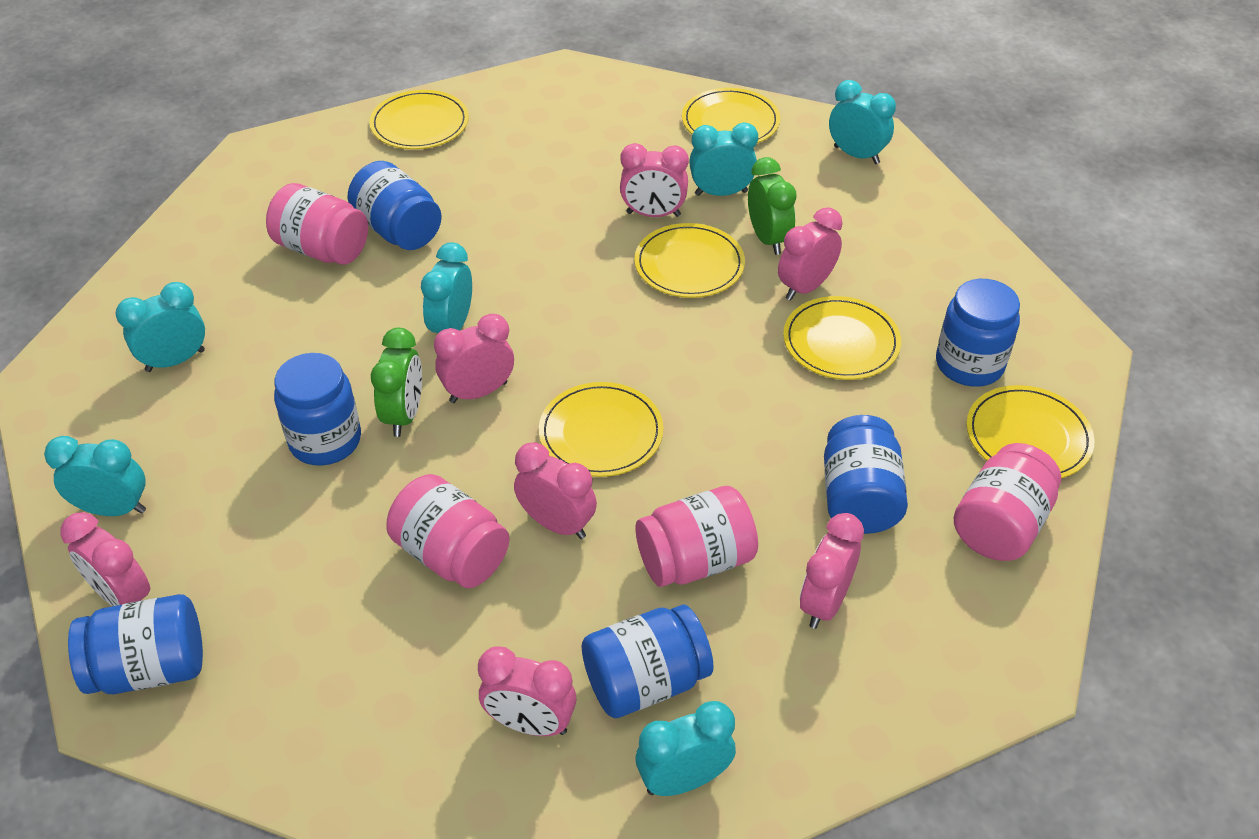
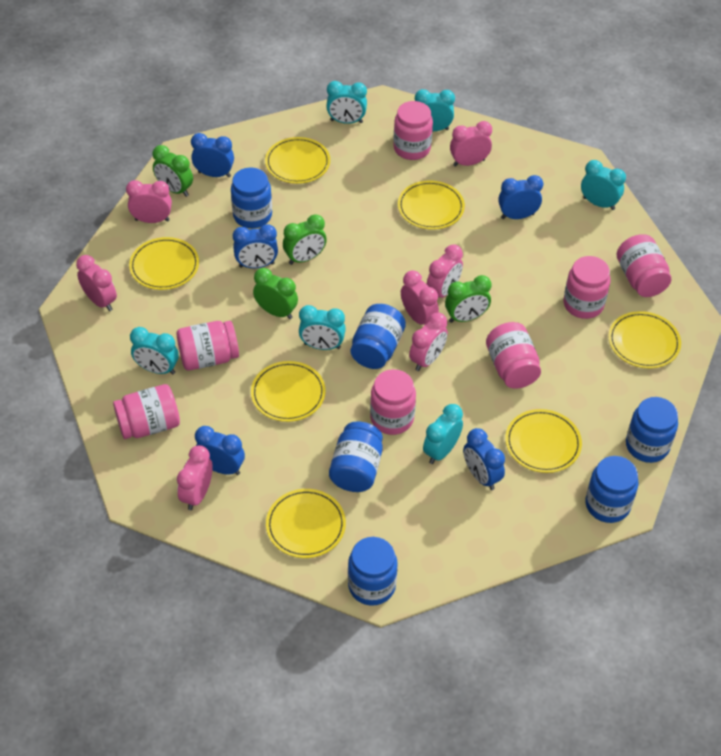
blue clock: 0 -> 5
green clock: 2 -> 4
pink jar: 4 -> 7
yellow plate: 6 -> 7

